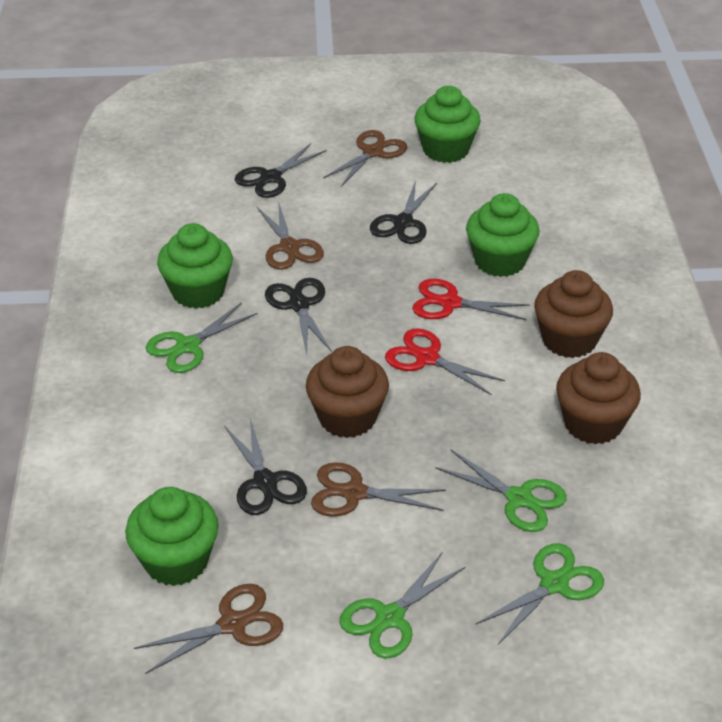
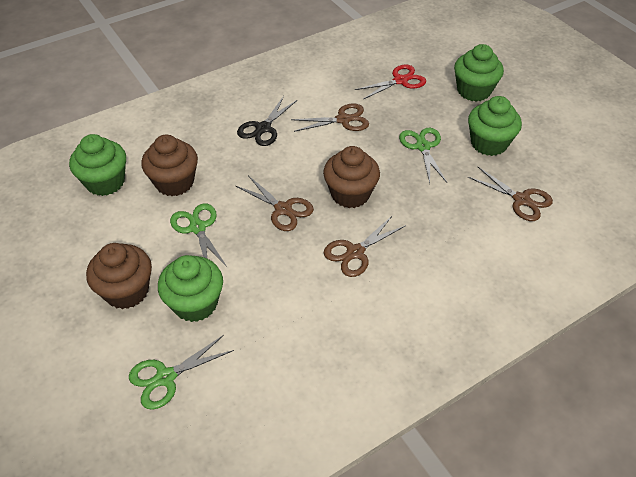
black scissors: 4 -> 1
green scissors: 4 -> 3
red scissors: 2 -> 1

